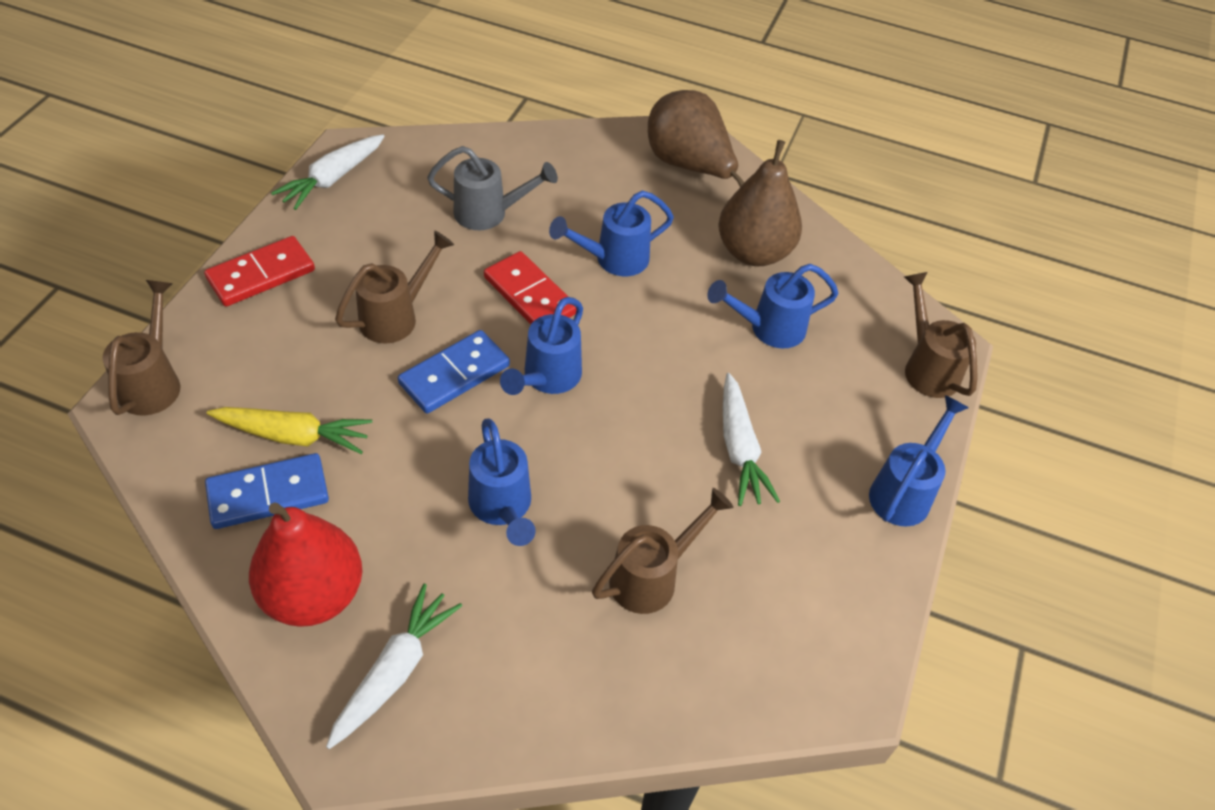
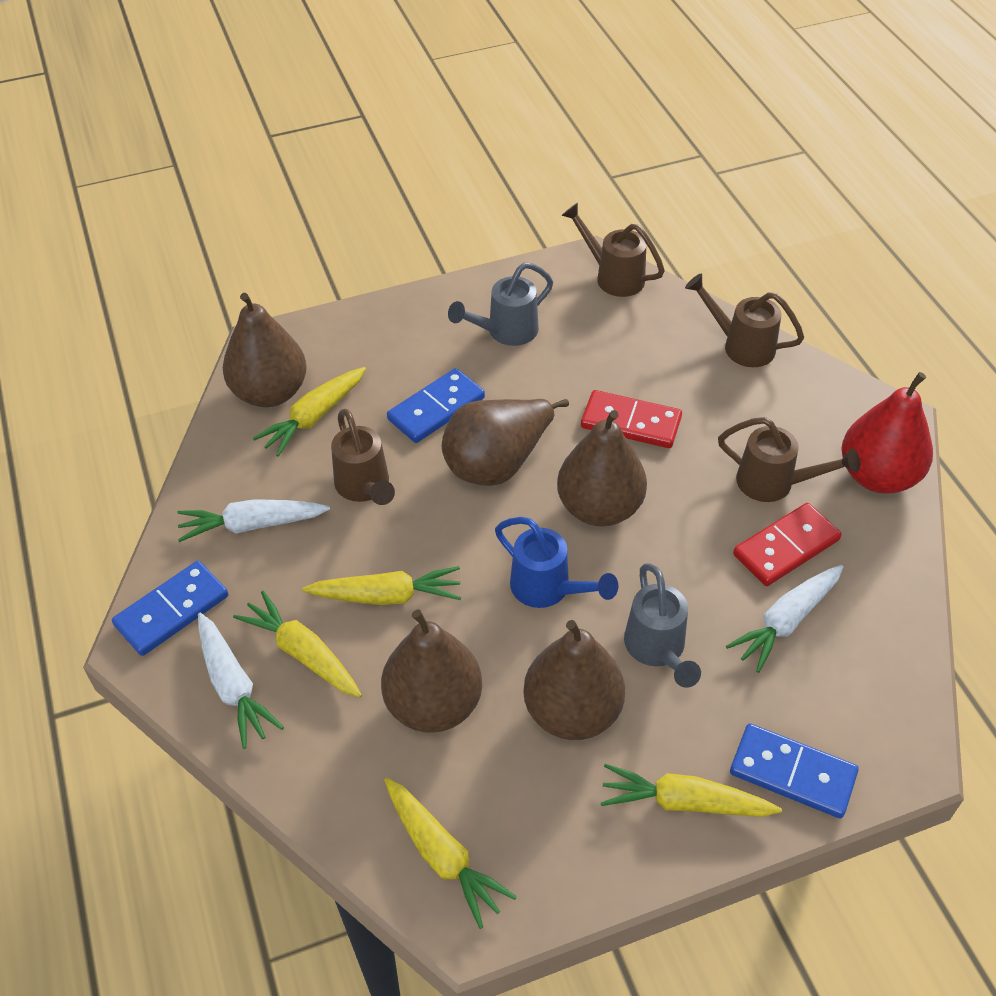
blue domino: 2 -> 3
blue watering can: 5 -> 1
brown pear: 2 -> 5
grey watering can: 1 -> 2
yellow carrot: 1 -> 5

